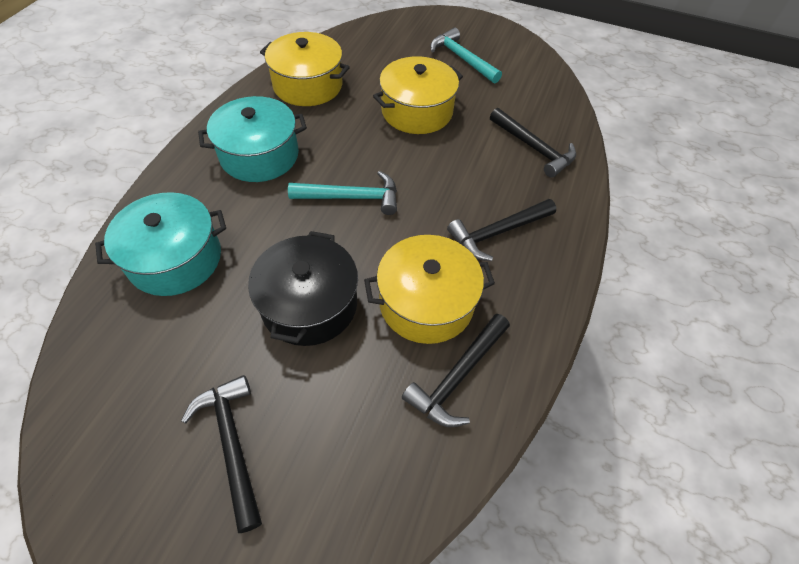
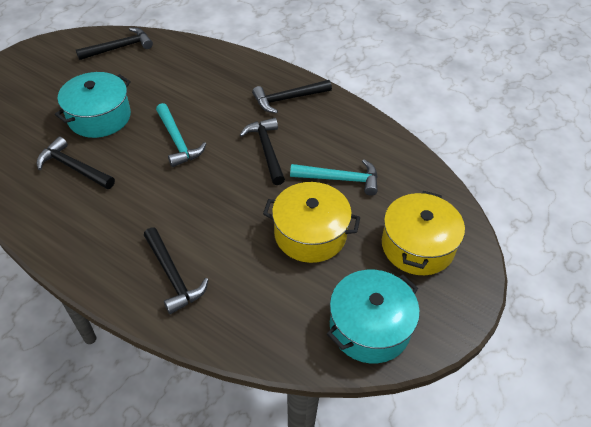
black hammer: 4 -> 5
black pot: 1 -> 0
yellow pot: 3 -> 2

